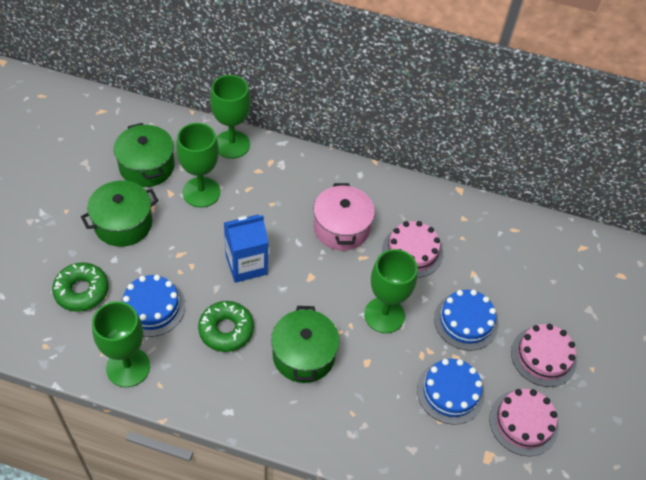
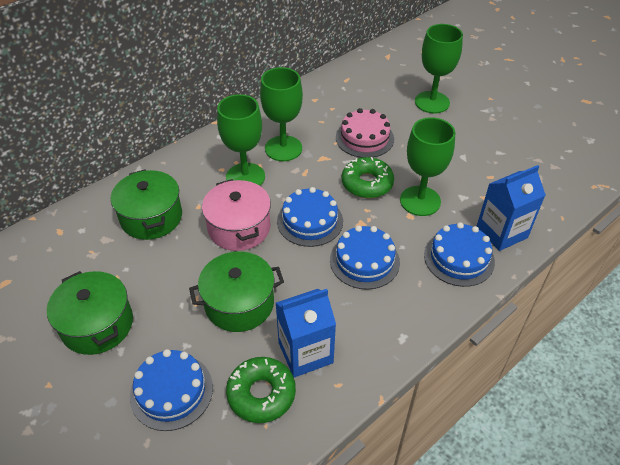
blue cake: 3 -> 4
blue carton: 1 -> 2
pink cake: 3 -> 1

